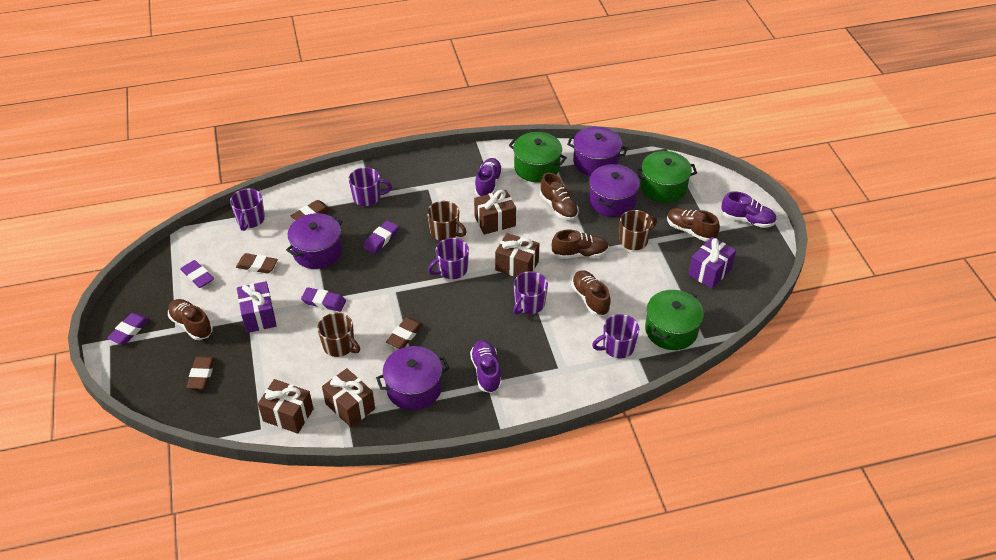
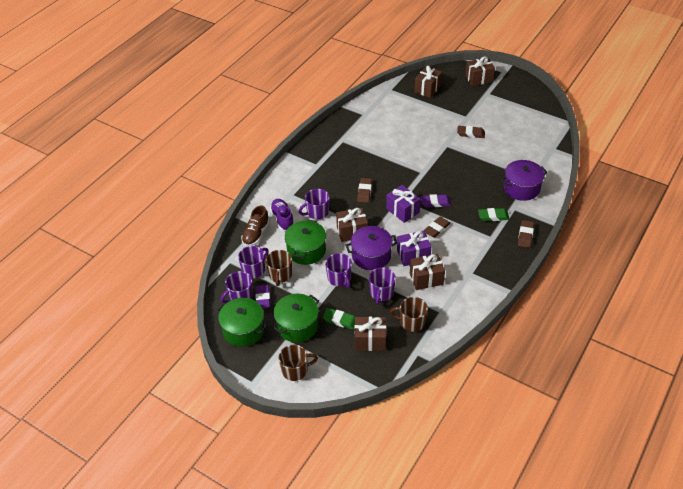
brown gift: 4 -> 5
brown shoe: 5 -> 1
green eraser: 0 -> 2
purple eraser: 4 -> 2
purple pot: 4 -> 2
purple shoe: 3 -> 1

